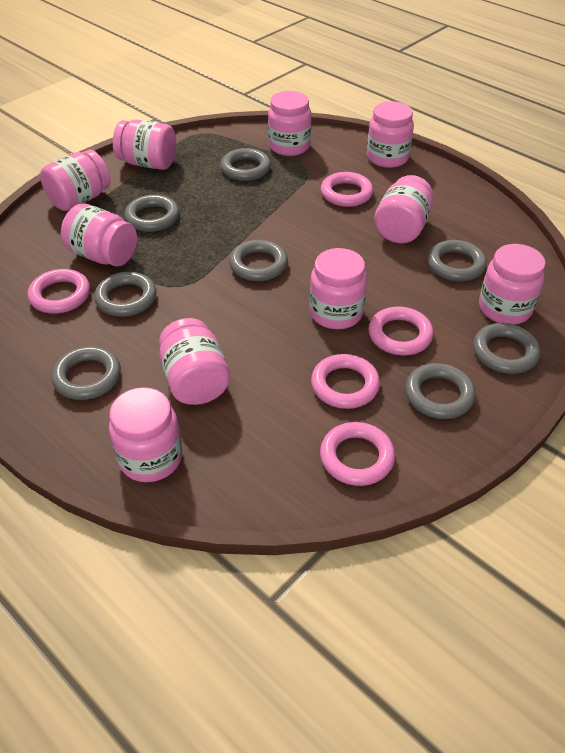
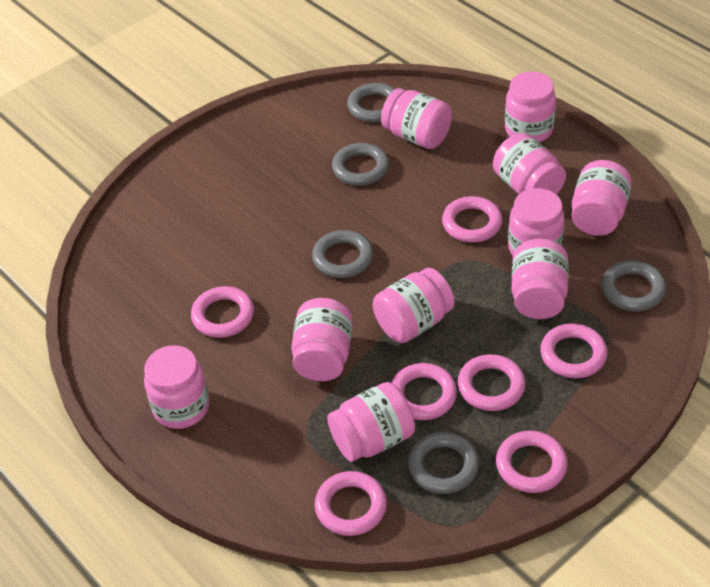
grey ring: 8 -> 5
pink ring: 5 -> 7

